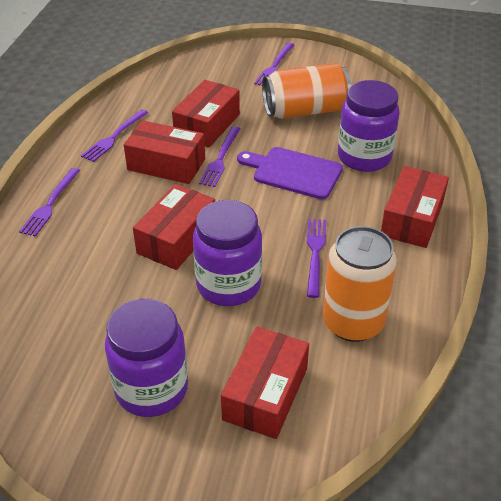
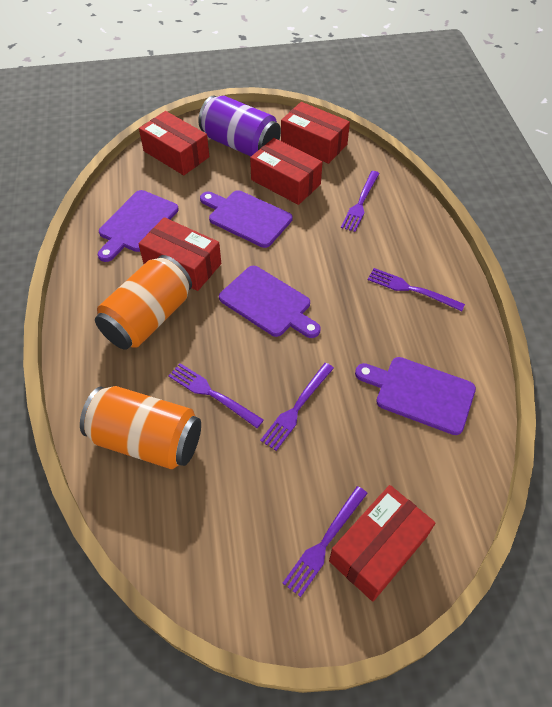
purple can: 0 -> 1
purple cutting board: 1 -> 4
purple jar: 3 -> 0

